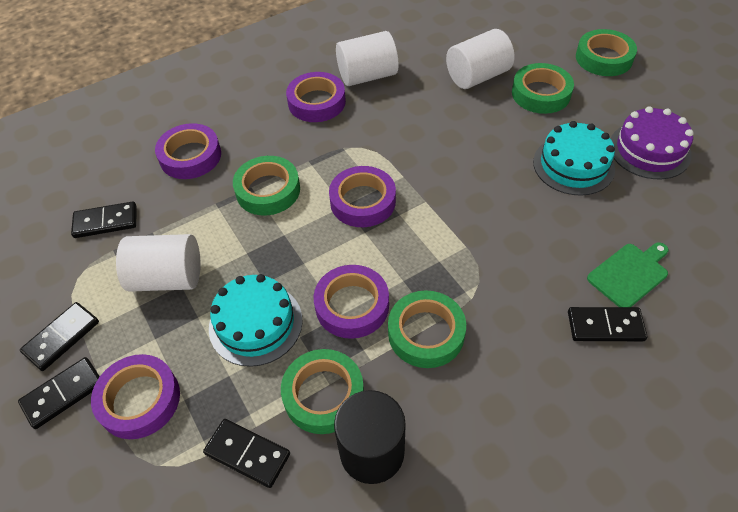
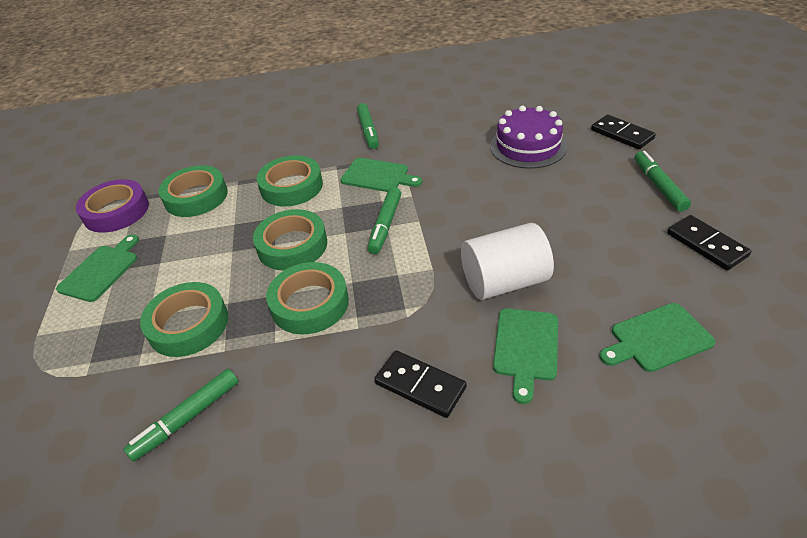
black cylinder: 1 -> 0
black domino: 5 -> 3
green cutting board: 1 -> 4
green marker: 0 -> 4
purple tape: 5 -> 1
turquoise cake: 2 -> 0
white cylinder: 3 -> 1

